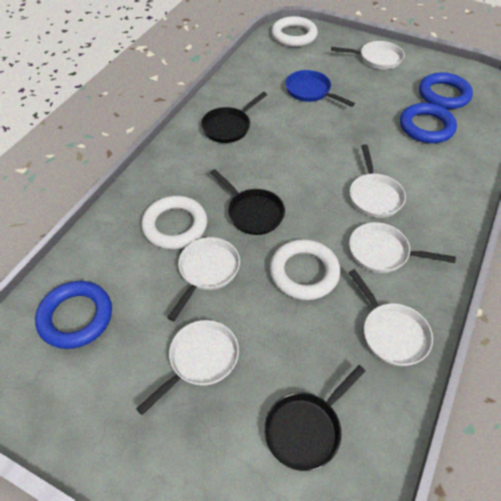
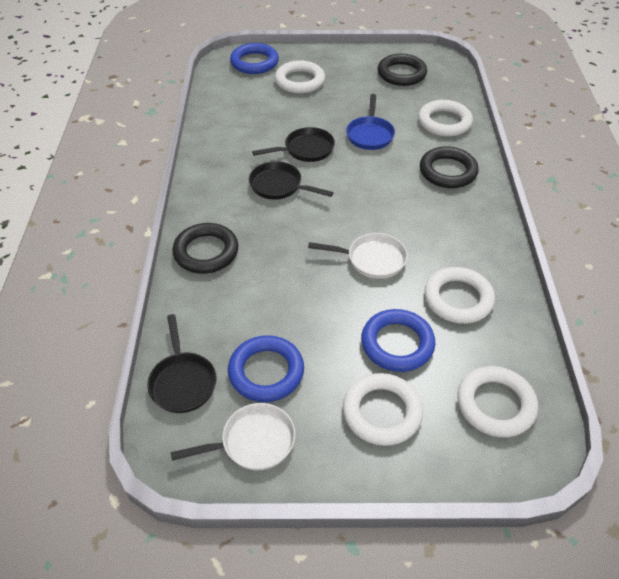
black ring: 0 -> 3
white pan: 6 -> 2
white ring: 3 -> 5

